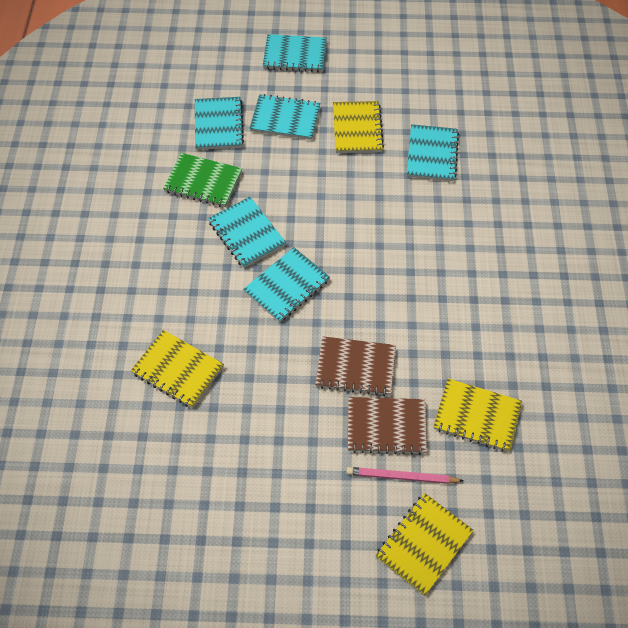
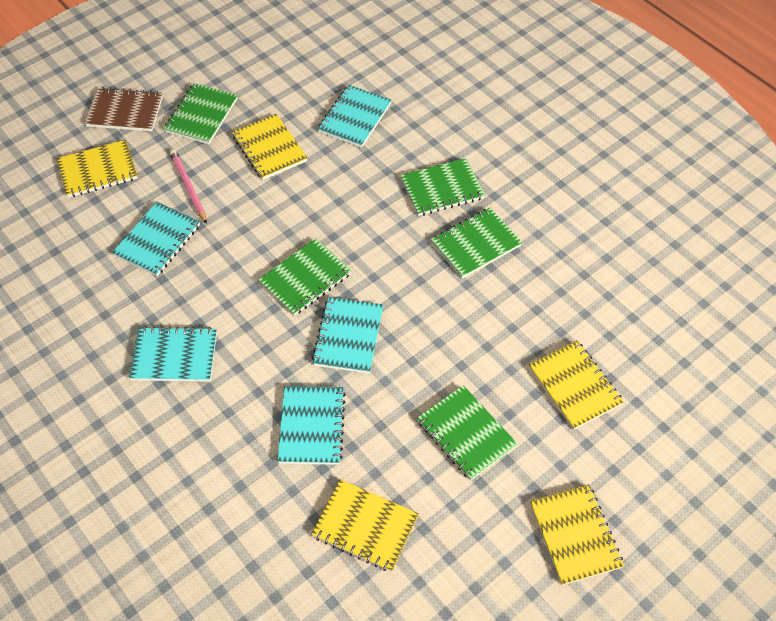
brown notebook: 2 -> 1
green notebook: 1 -> 5
turquoise notebook: 6 -> 5
yellow notebook: 4 -> 5

